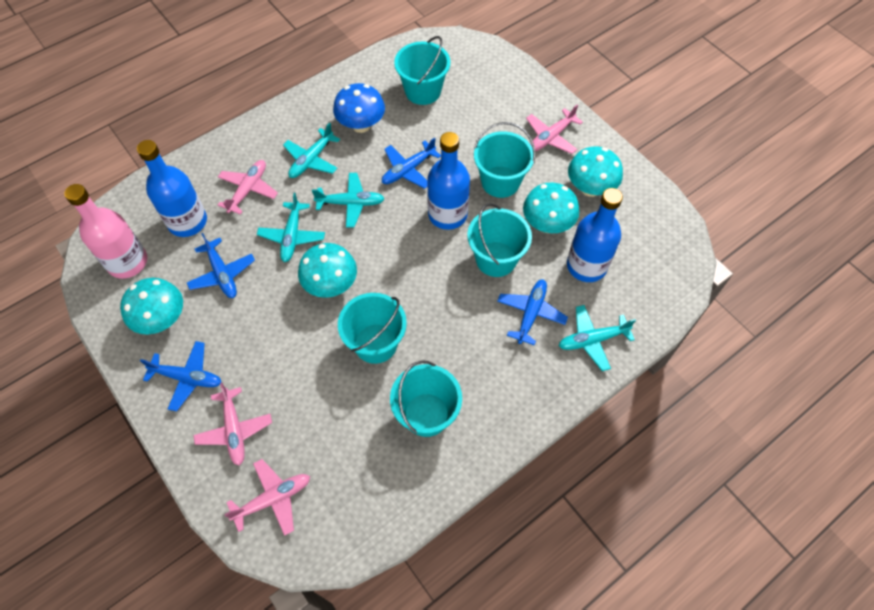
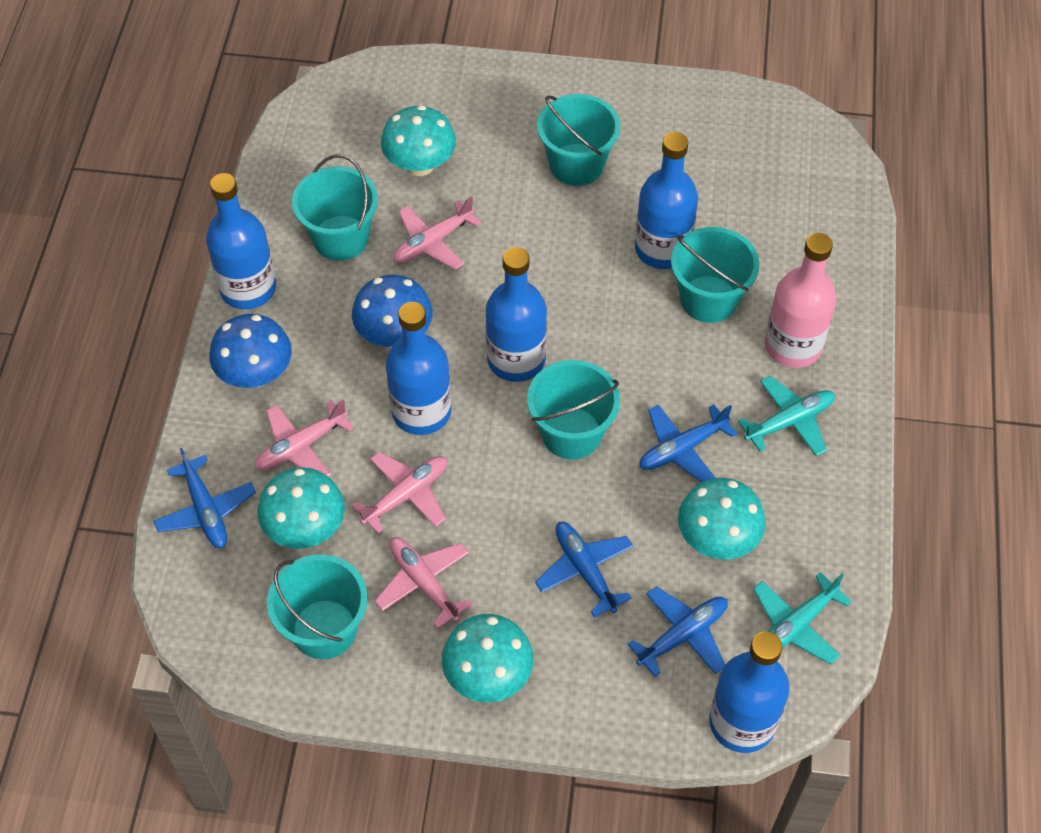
blue bottle: 3 -> 5
blue mushroom: 1 -> 2
turquoise plane: 4 -> 2

